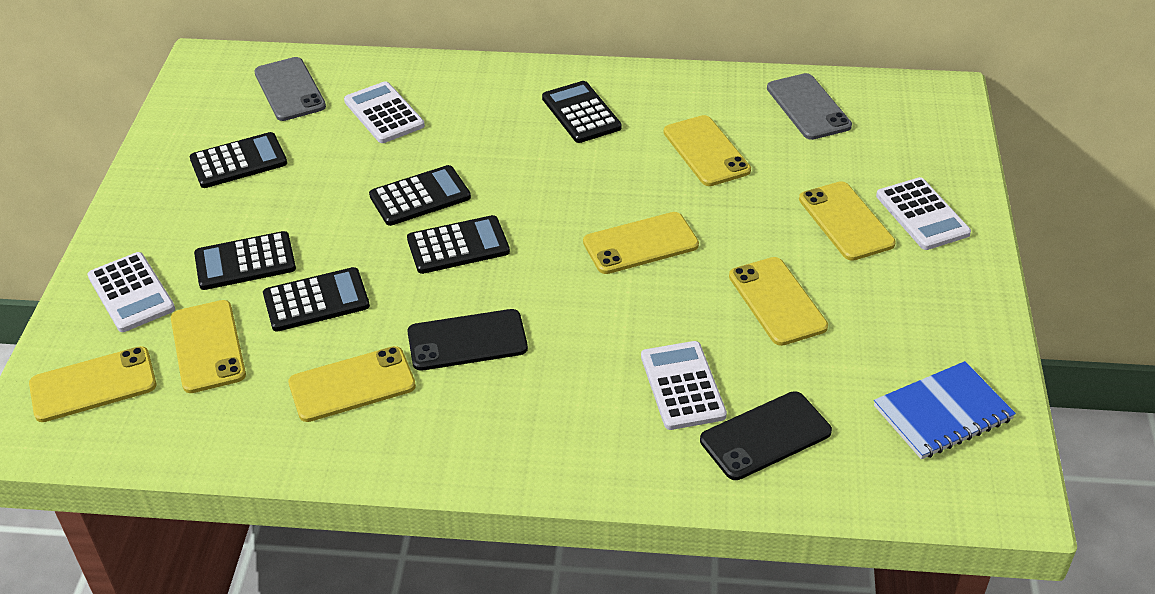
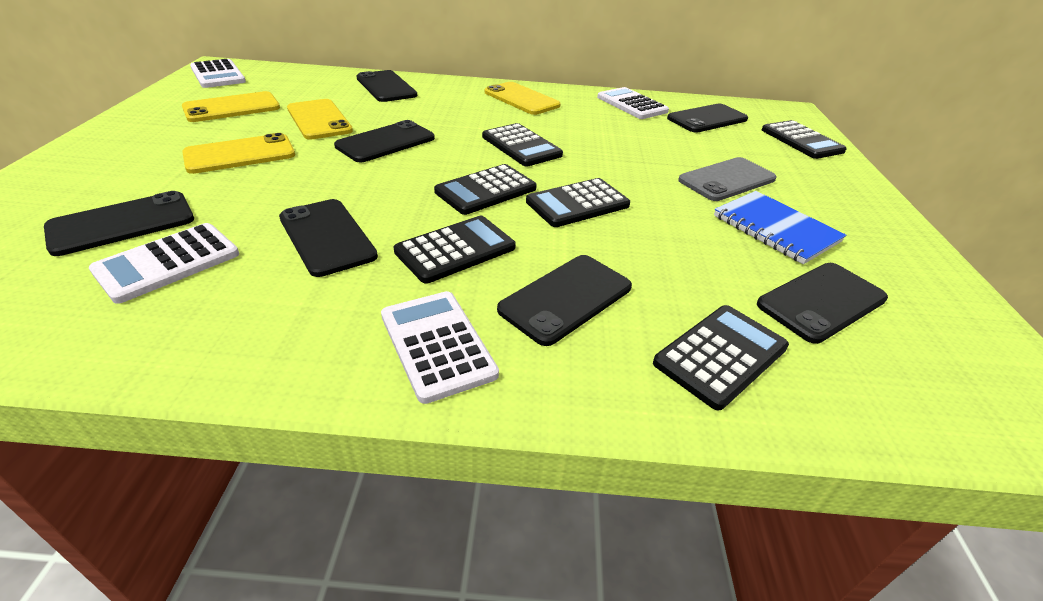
black phone: 2 -> 7
grey phone: 2 -> 1
yellow phone: 7 -> 4

